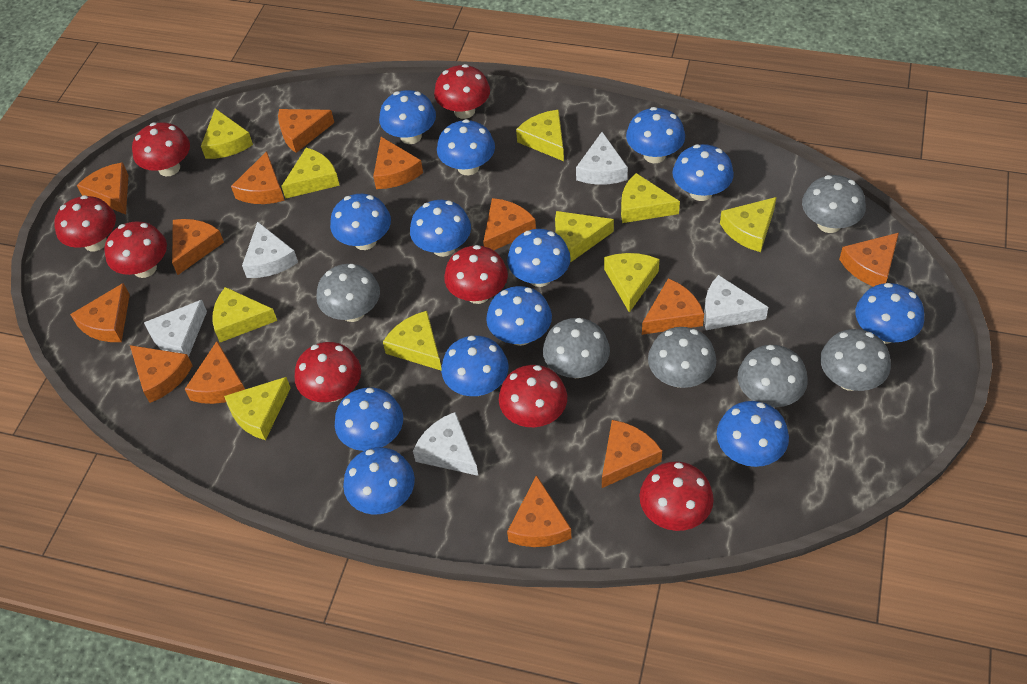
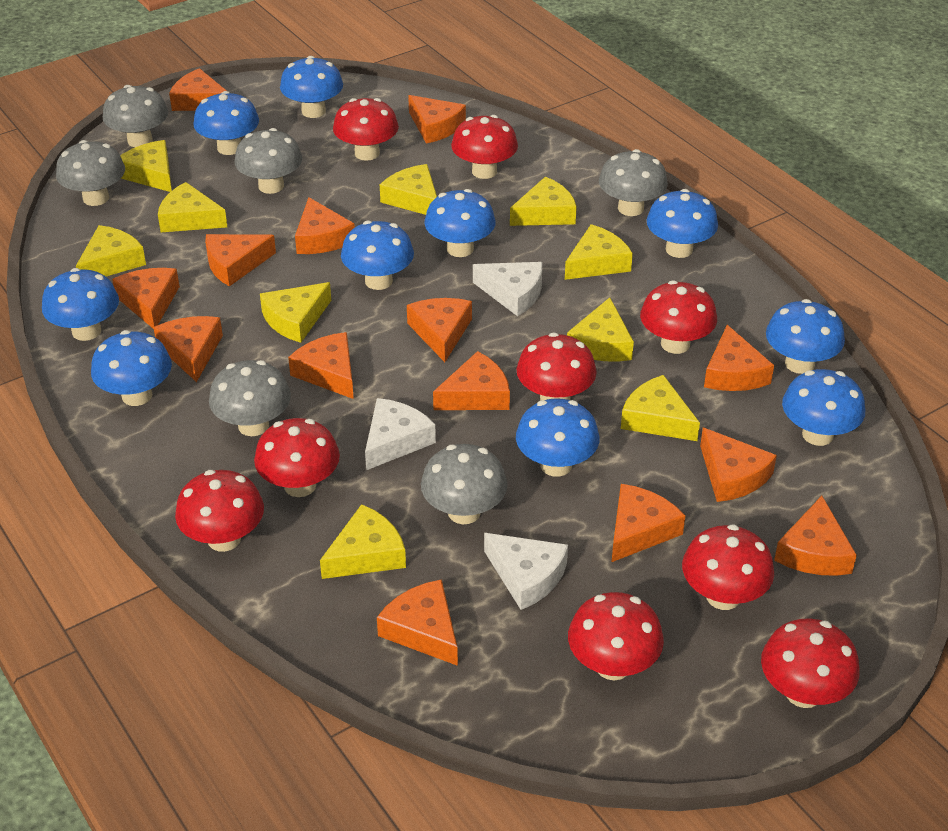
blue mushroom: 13 -> 10
orange cheese: 13 -> 14
red mushroom: 8 -> 9
white cheese: 5 -> 3

